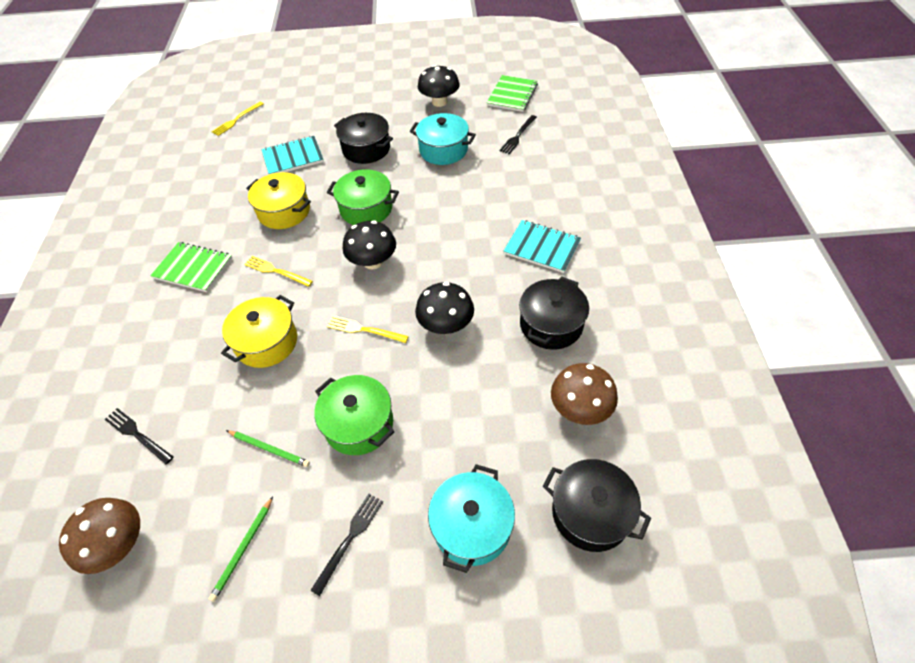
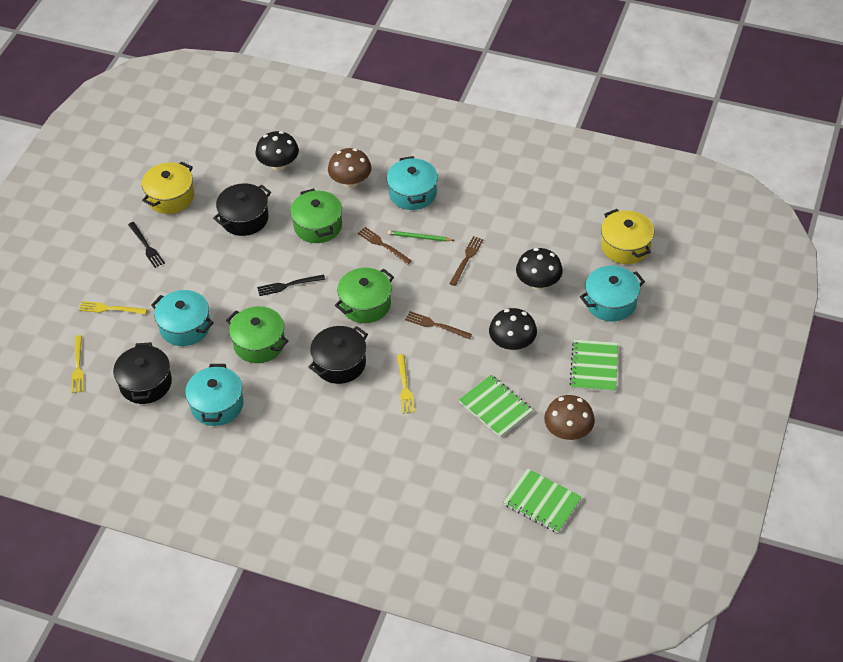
black fork: 3 -> 2
brown fork: 0 -> 3
green notebook: 2 -> 3
green pencil: 2 -> 1
green pot: 2 -> 3
turquoise notebook: 2 -> 0
turquoise pot: 2 -> 4

